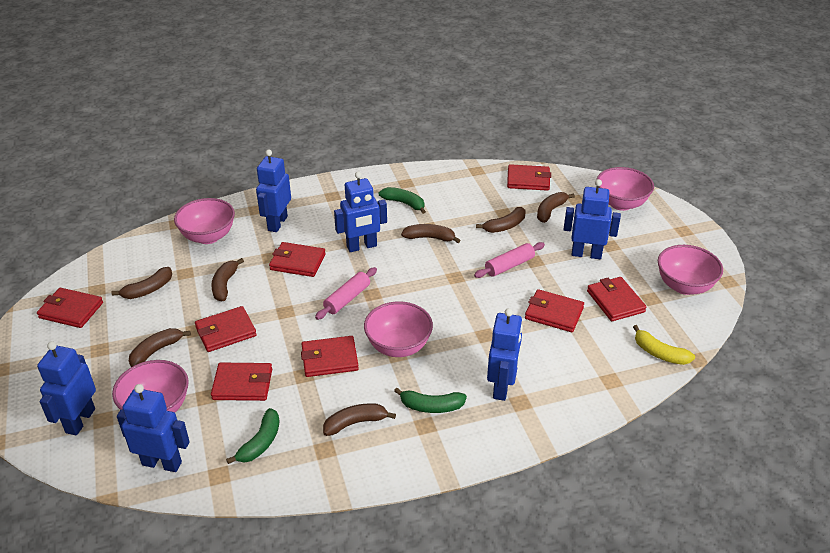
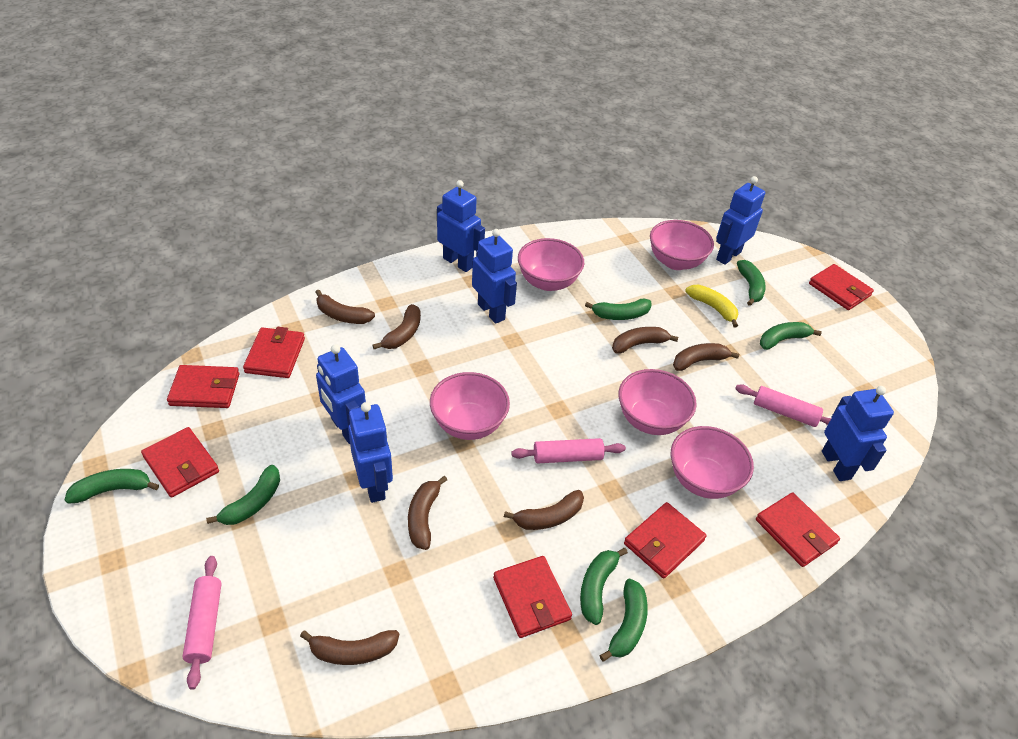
green banana: 3 -> 7
pink rolling pin: 2 -> 3
red wallet: 8 -> 7

